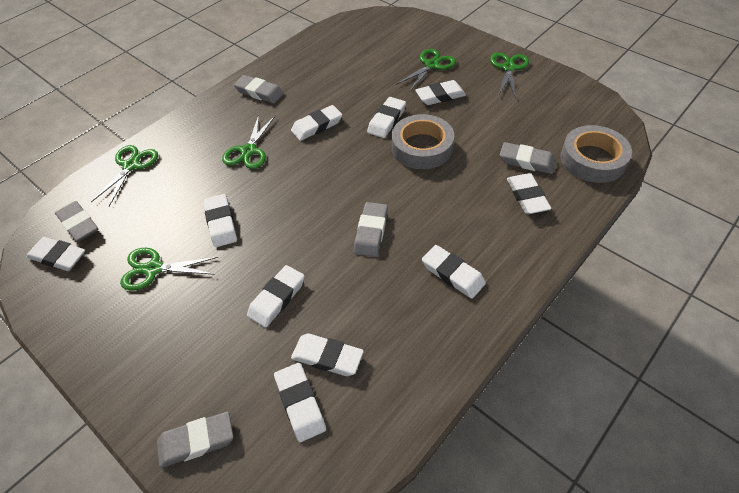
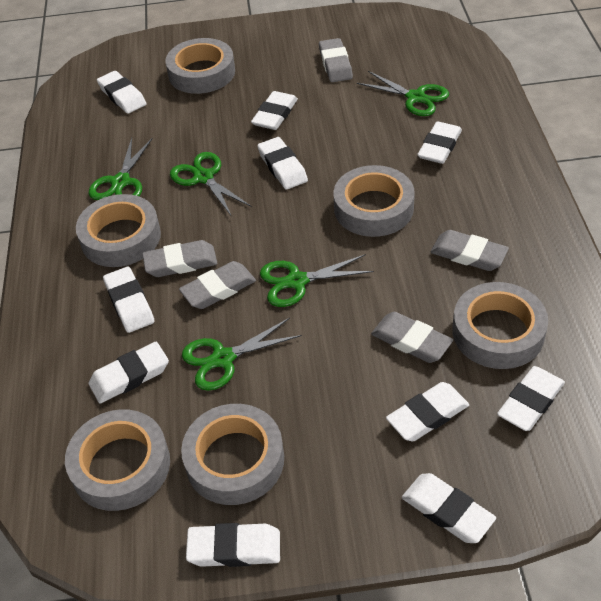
grey tape: 2 -> 6

